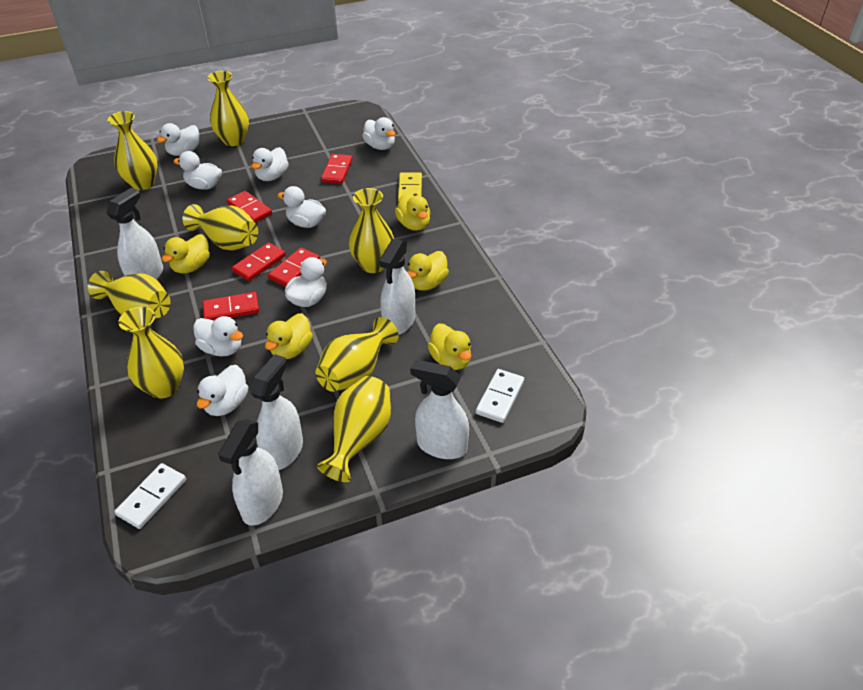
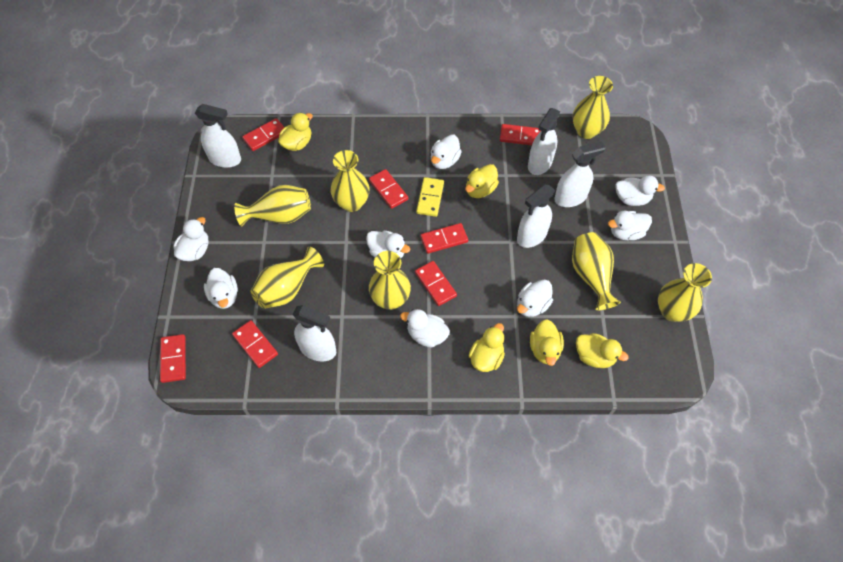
red domino: 5 -> 7
white domino: 2 -> 0
yellow vase: 8 -> 7

